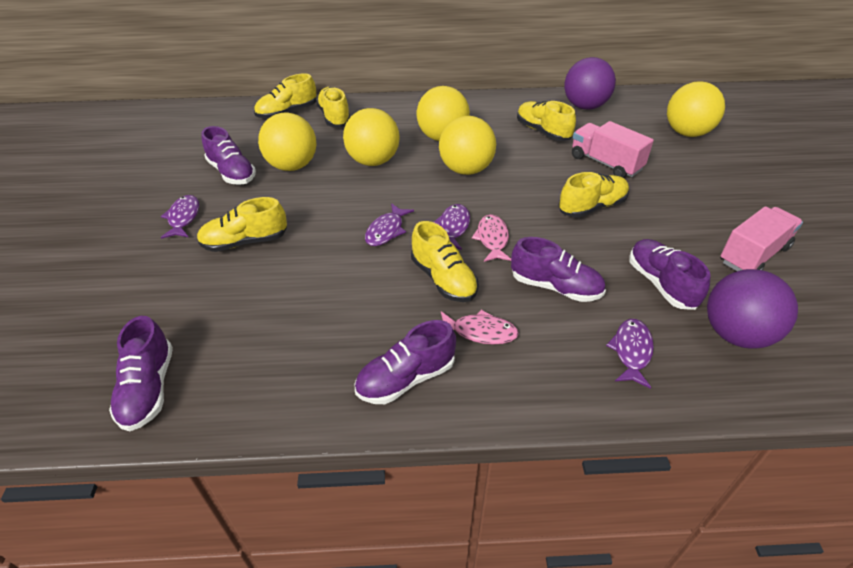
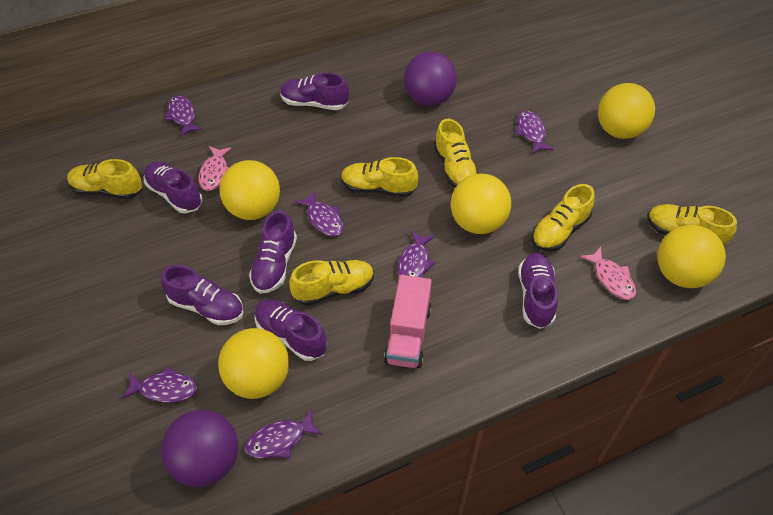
pink truck: 2 -> 1
purple fish: 4 -> 6
purple shoe: 5 -> 6

